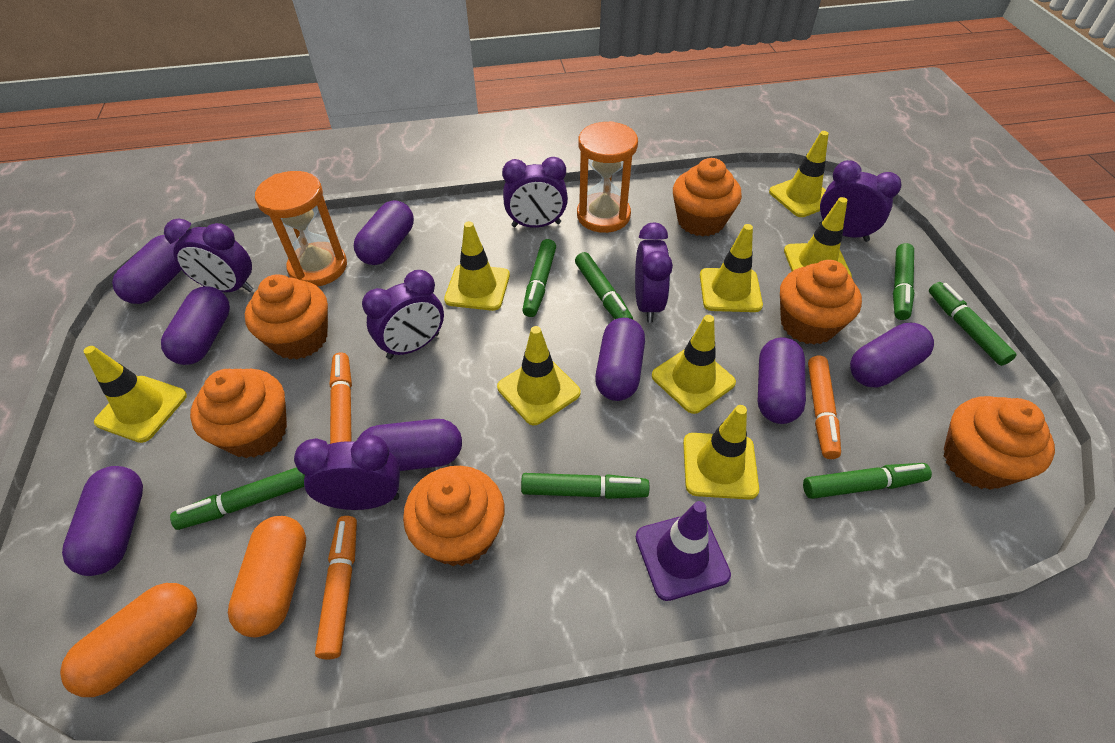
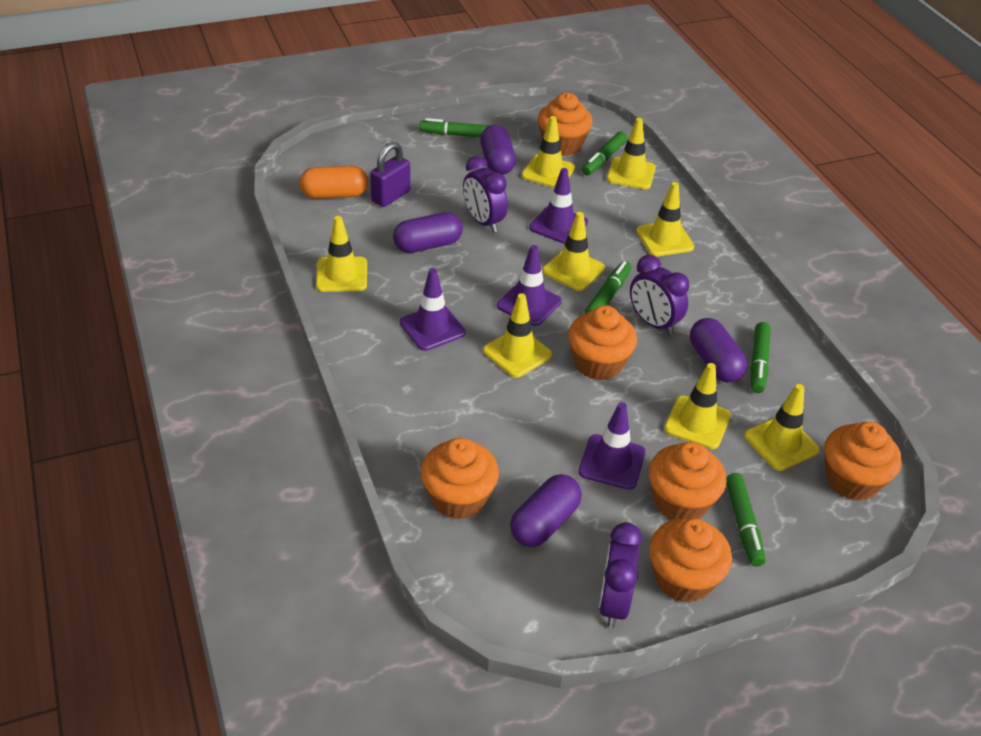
green marker: 7 -> 5
orange capsule: 2 -> 1
orange hourglass: 2 -> 0
orange marker: 3 -> 0
purple capsule: 8 -> 4
purple clock: 6 -> 3
purple padlock: 0 -> 1
purple traffic cone: 1 -> 4

